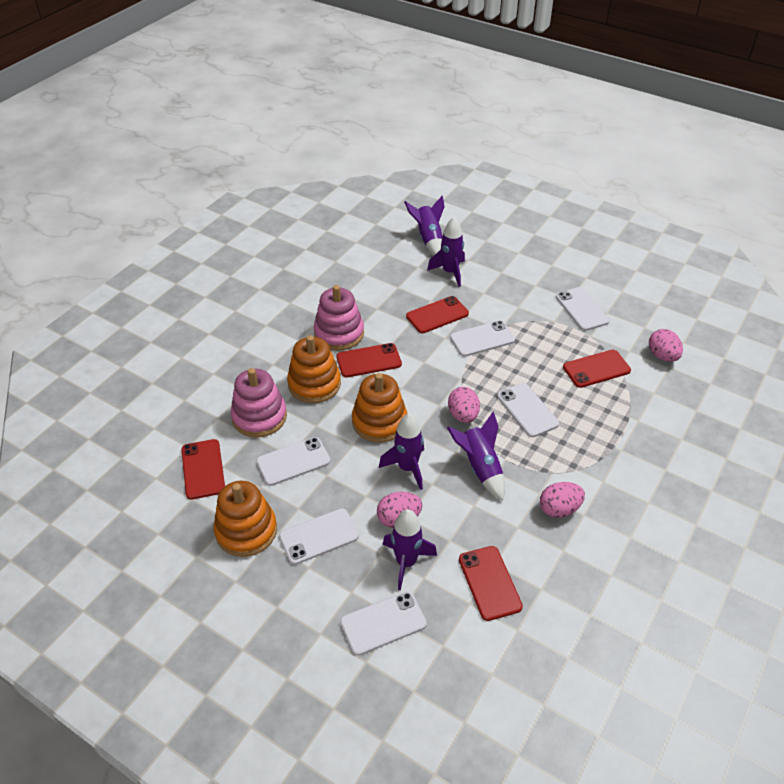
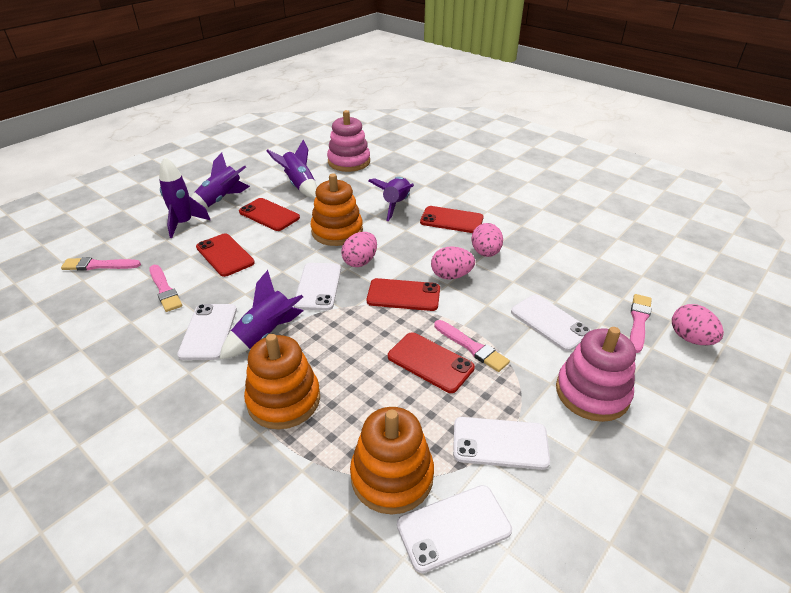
pink brush: 0 -> 4
white phone: 6 -> 5

